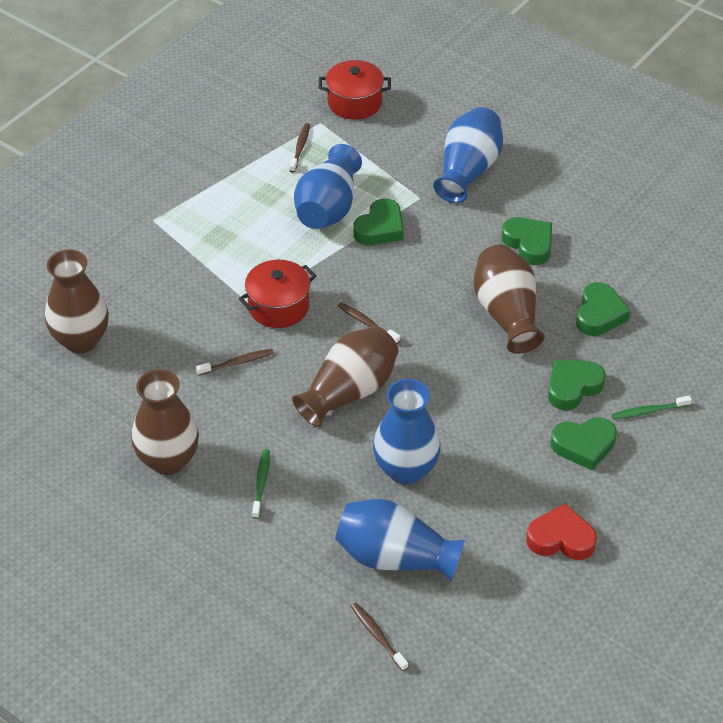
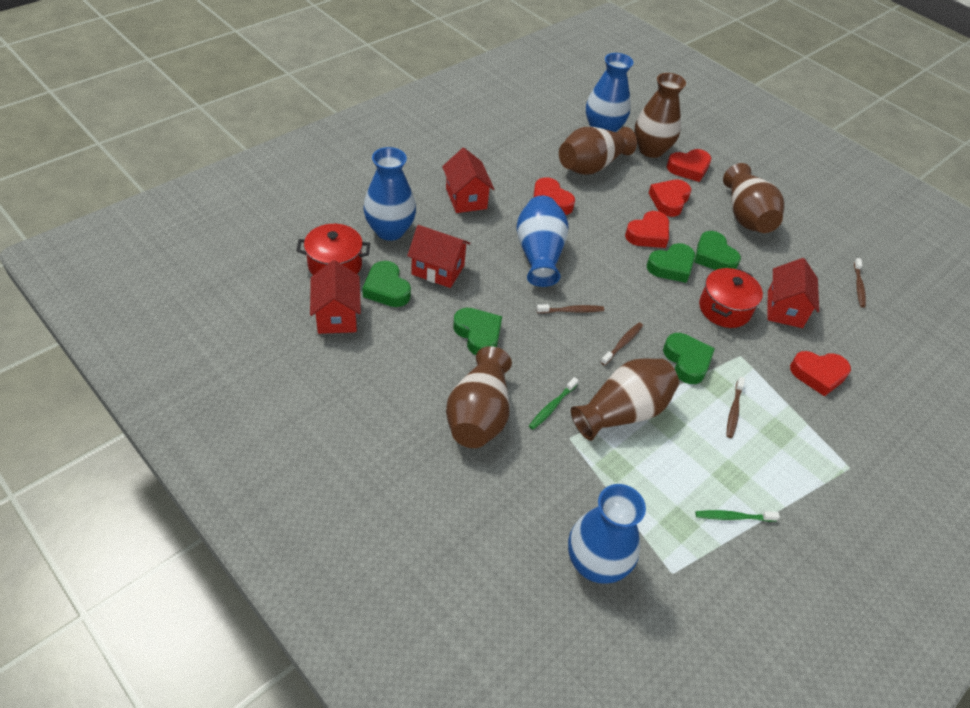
brown vase: 4 -> 5
red heart: 1 -> 5
red house: 0 -> 4

